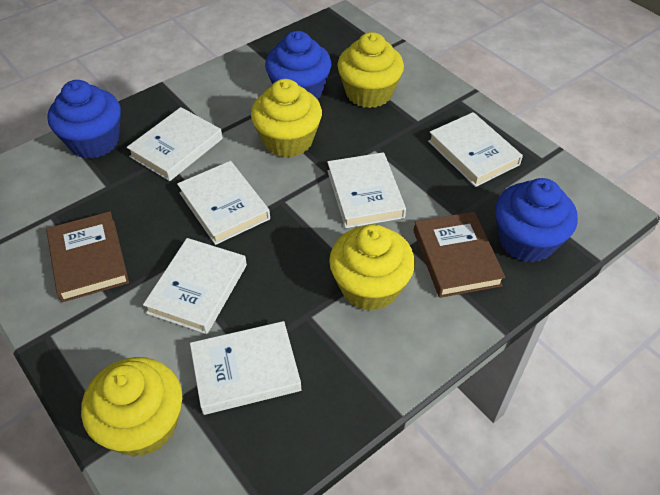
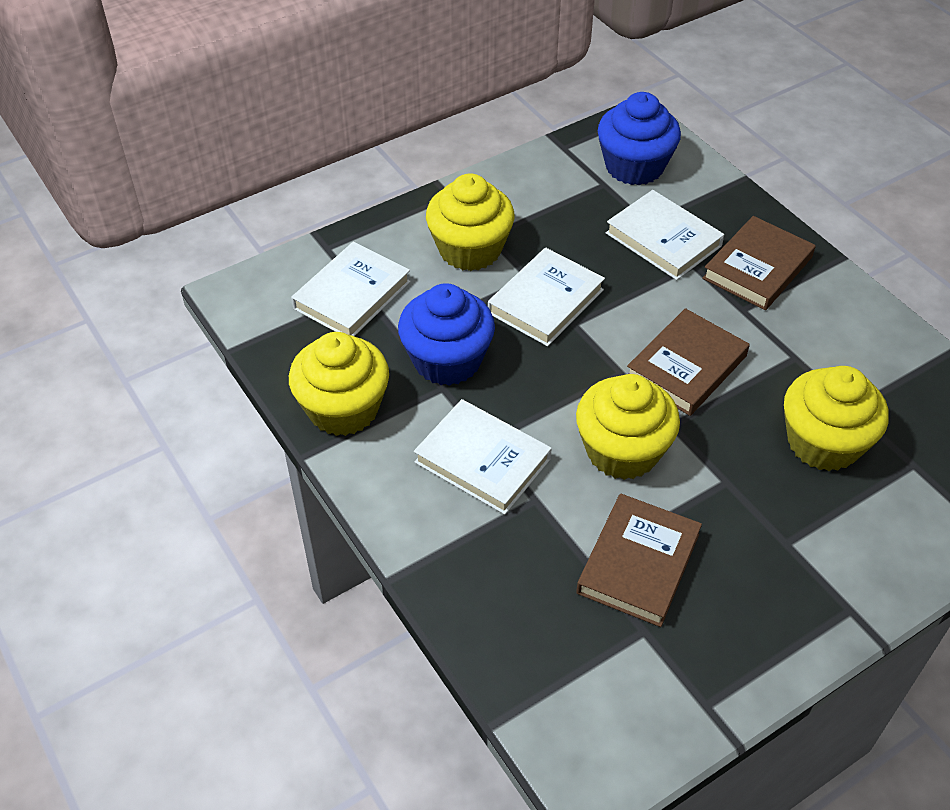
blue cupcake: 3 -> 2
brown book: 2 -> 3
white book: 6 -> 4

